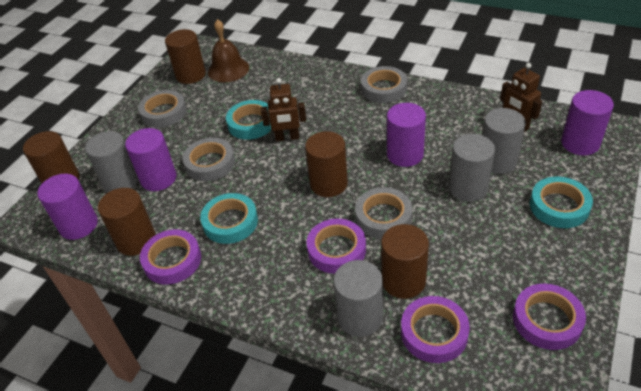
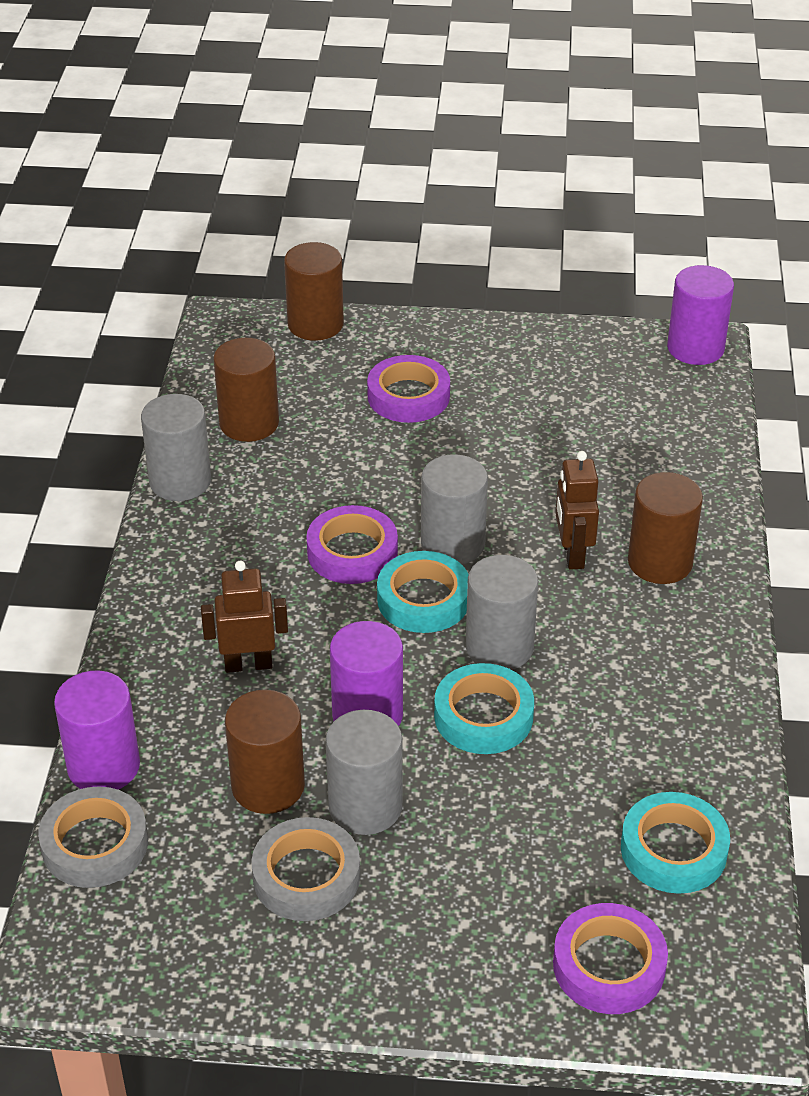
brown bell: 1 -> 0
brown cylinder: 5 -> 4
grey tape: 4 -> 2
purple cylinder: 4 -> 3
purple tape: 4 -> 3

